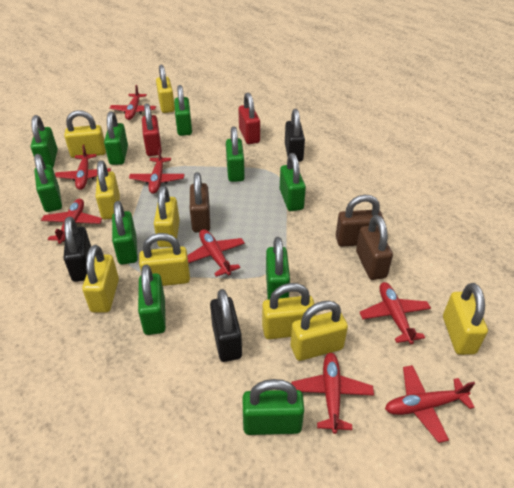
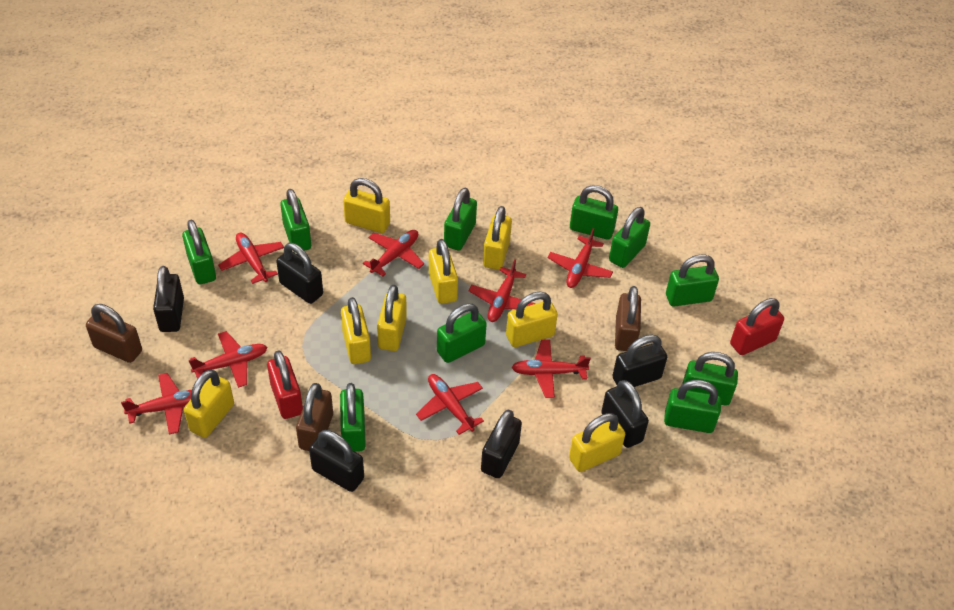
black padlock: 3 -> 6
yellow padlock: 9 -> 8

